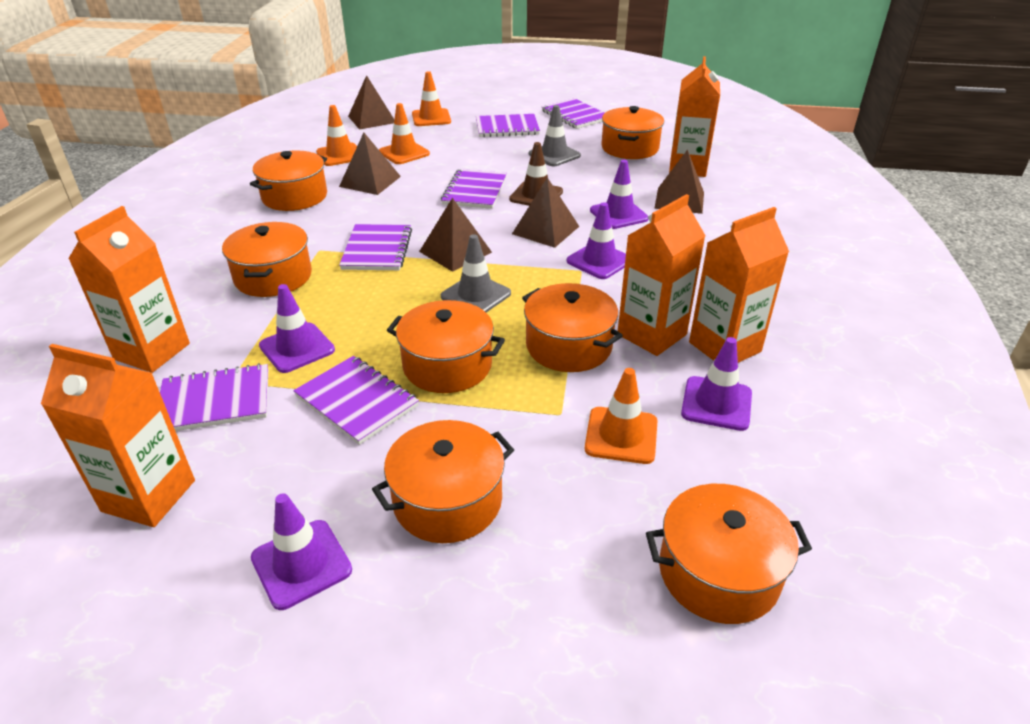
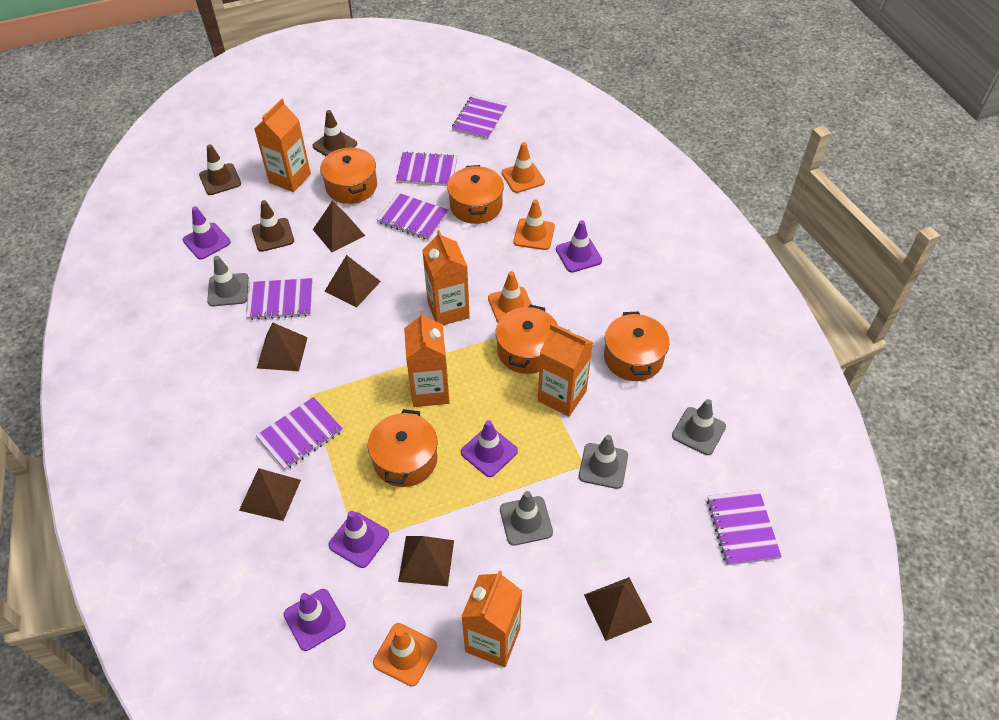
brown pyramid: 5 -> 6
brown traffic cone: 1 -> 3
grey traffic cone: 2 -> 4
orange pot: 7 -> 5

